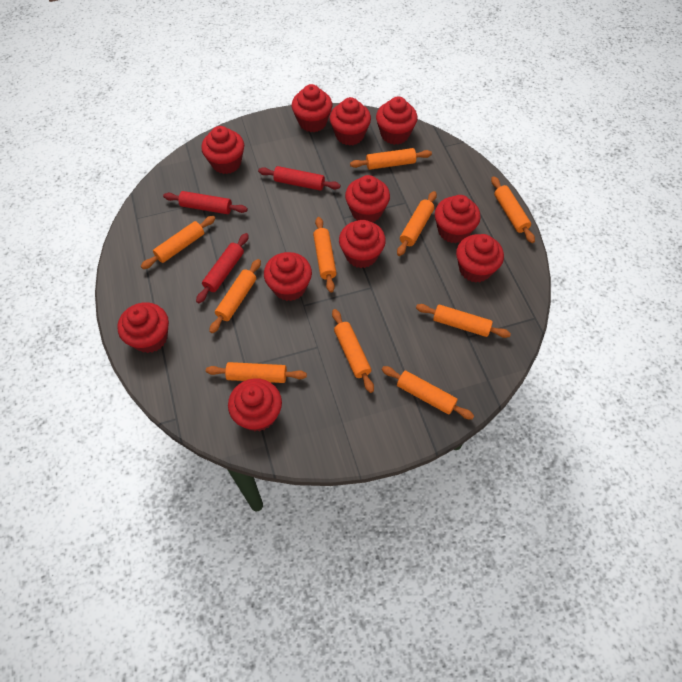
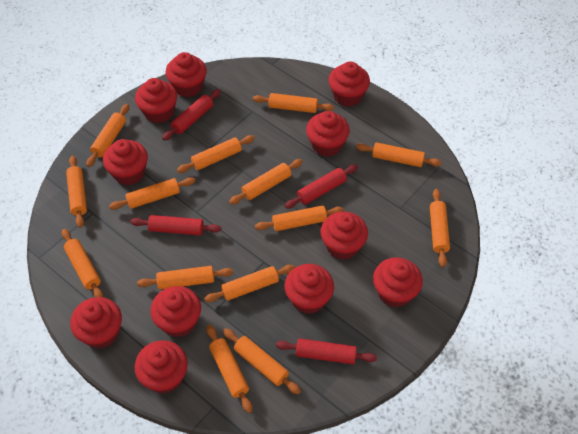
orange rolling pin: 10 -> 14
red rolling pin: 3 -> 4

